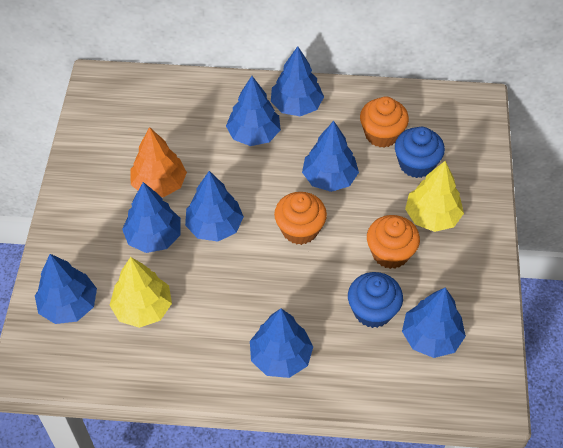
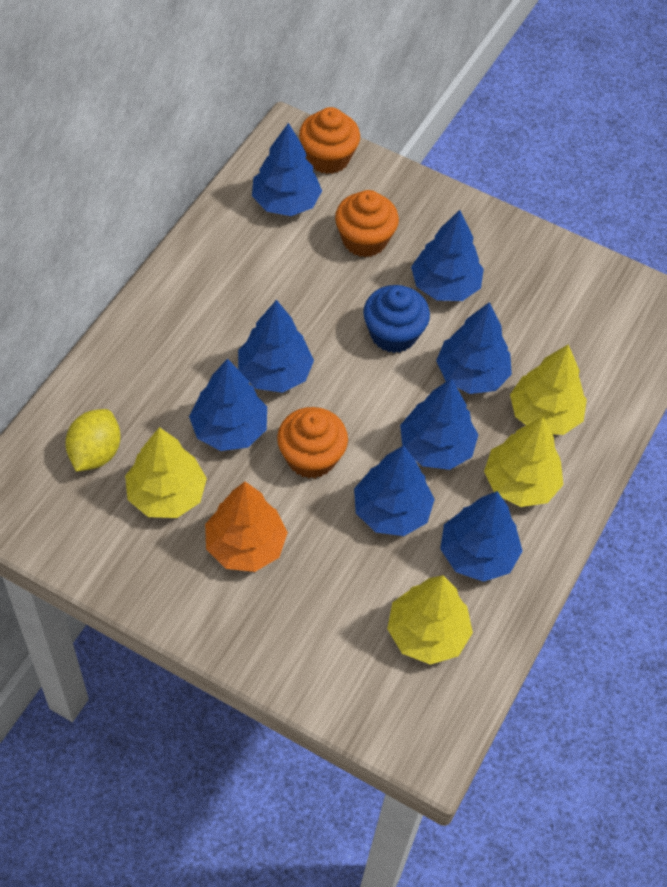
blue cupcake: 2 -> 1
yellow lemon: 0 -> 1
yellow tree: 2 -> 4

